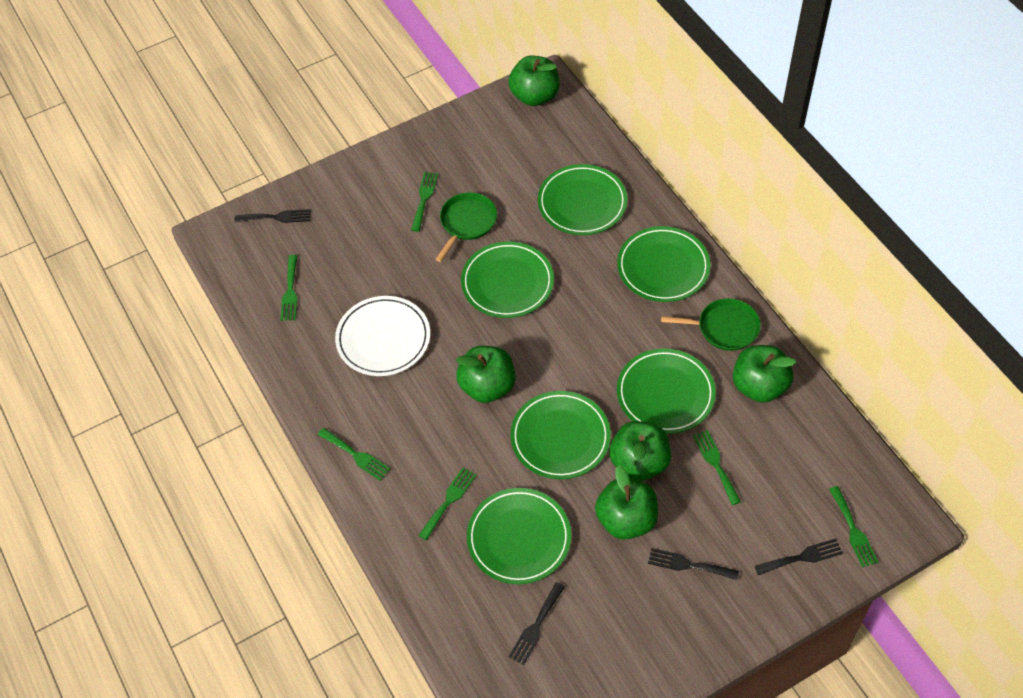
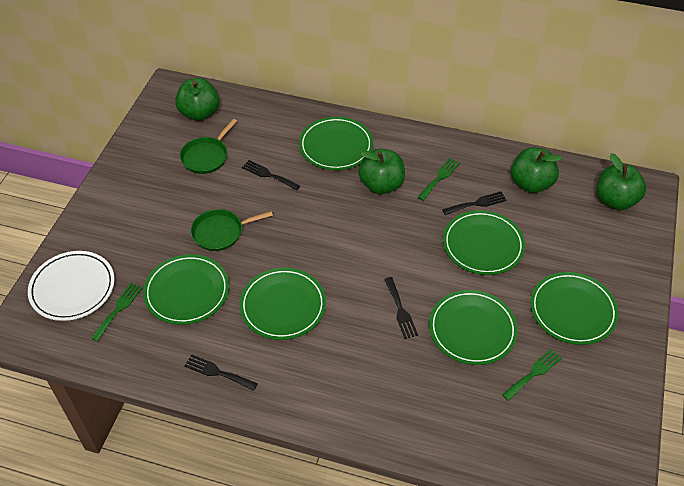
green apple: 5 -> 4
green fork: 6 -> 3

